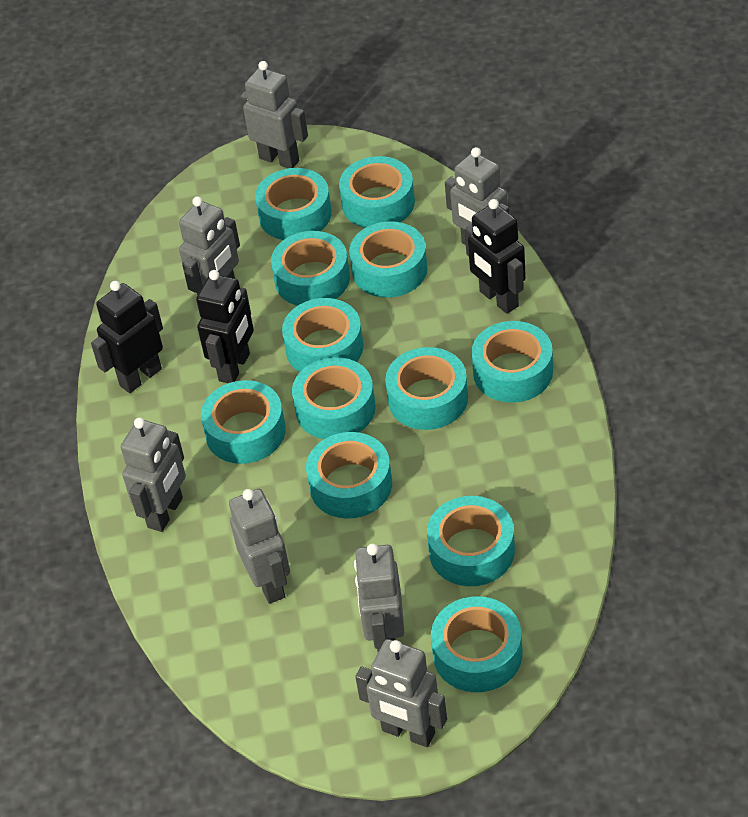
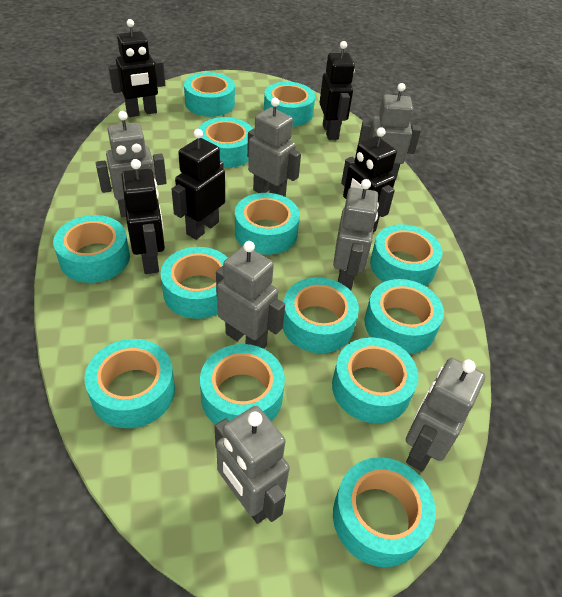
black robot: 3 -> 5
turquoise tape: 12 -> 13

